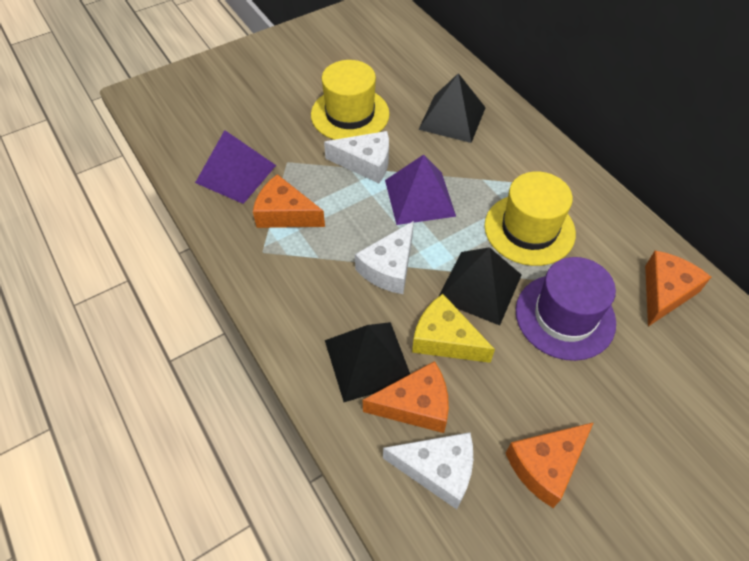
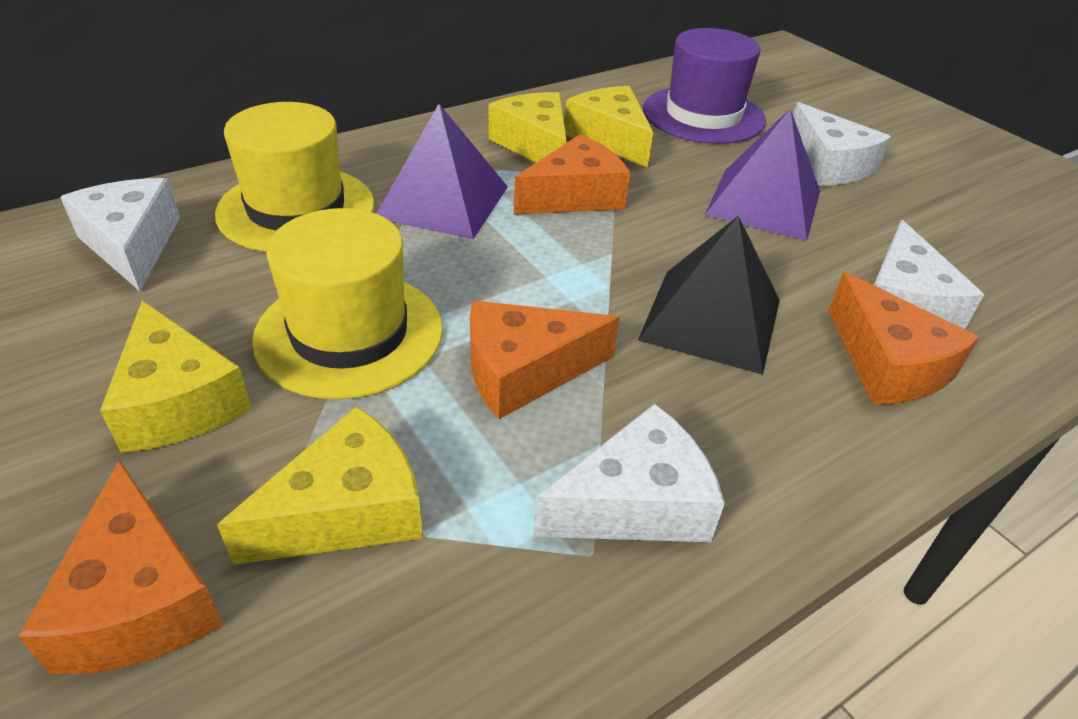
black pyramid: 3 -> 1
white cheese: 3 -> 4
yellow cheese: 1 -> 4

